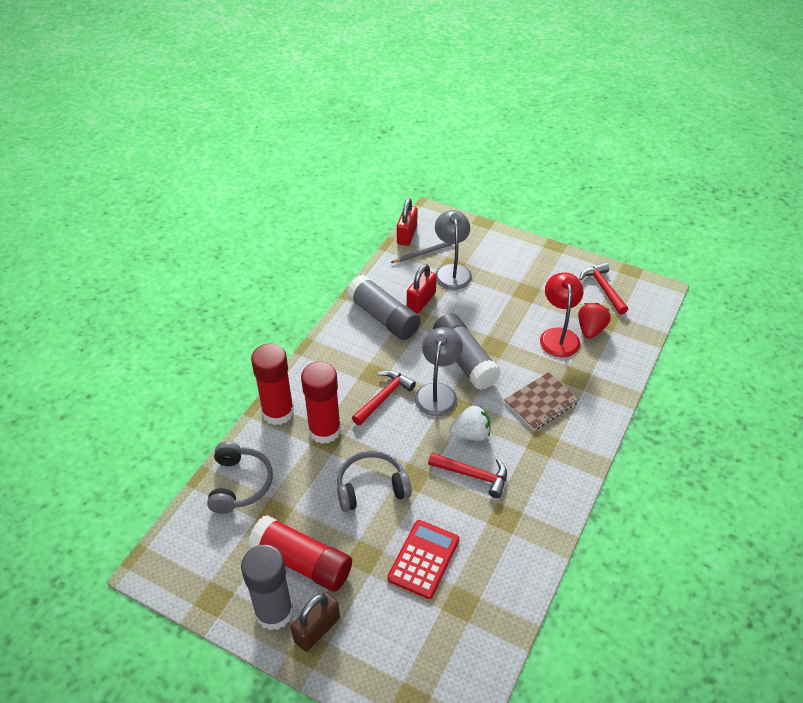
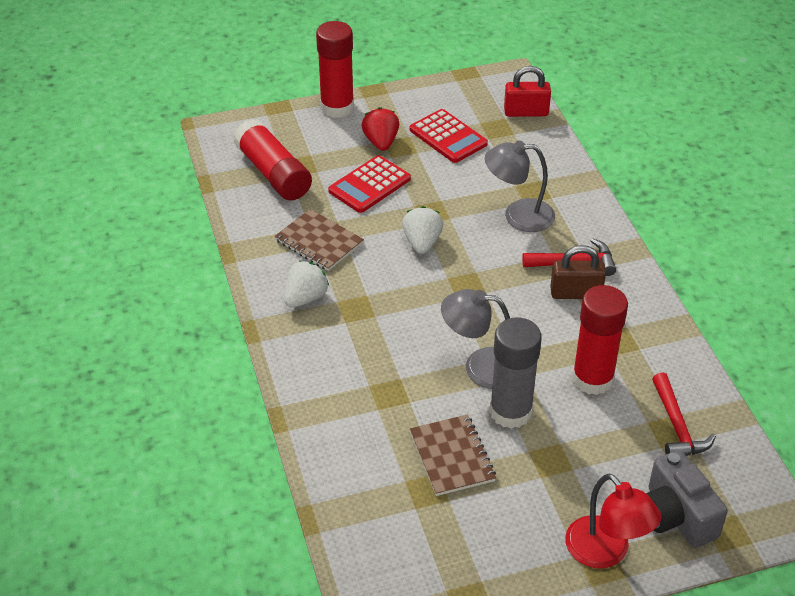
brown notebook: 1 -> 2
grey camera: 0 -> 1
grey glue stick: 3 -> 1
grey headphones: 2 -> 0
grey pencil: 1 -> 0
red calculator: 1 -> 2
red hammer: 3 -> 2
red padlock: 2 -> 1
white strawberry: 1 -> 2

